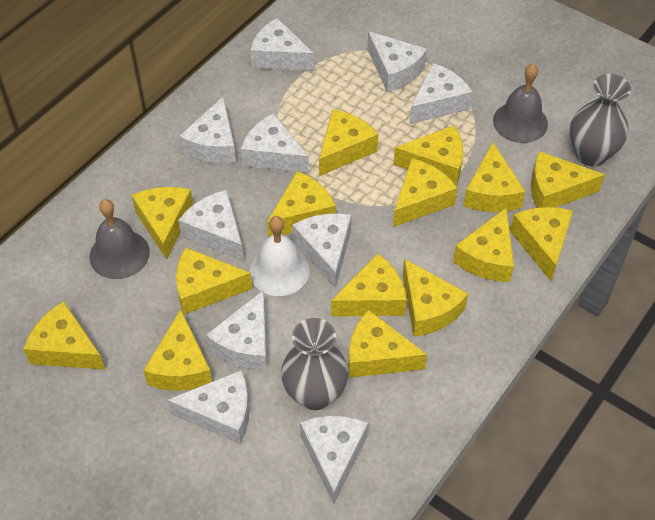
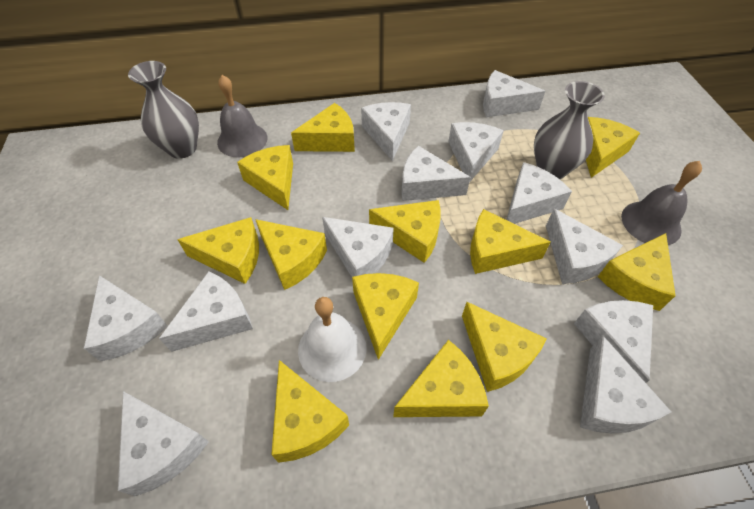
white cheese: 10 -> 12
yellow cheese: 15 -> 12

